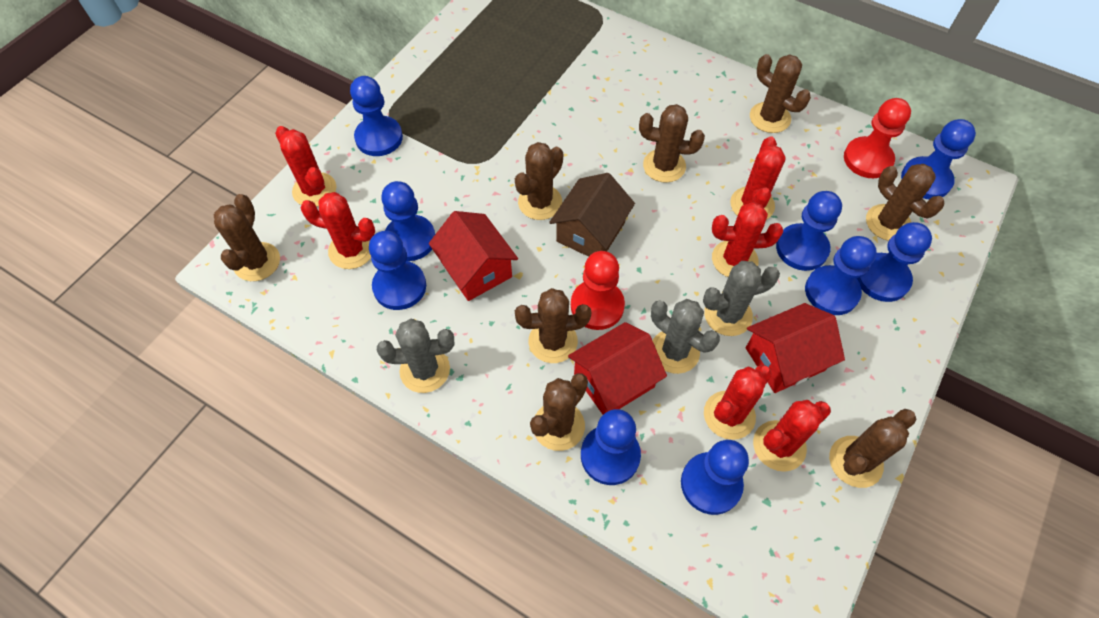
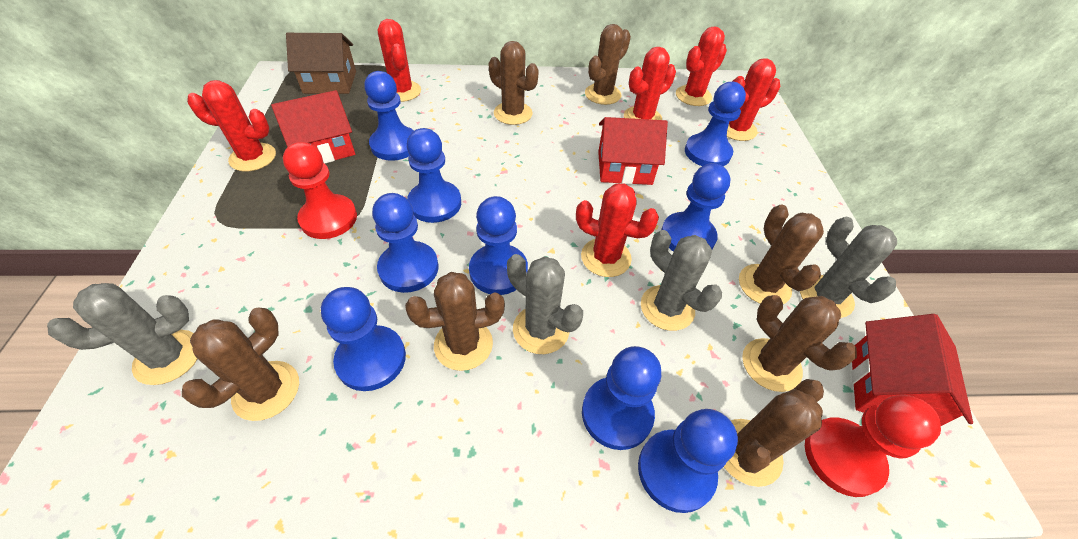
brown cactus: 8 -> 7
grey cactus: 3 -> 4

